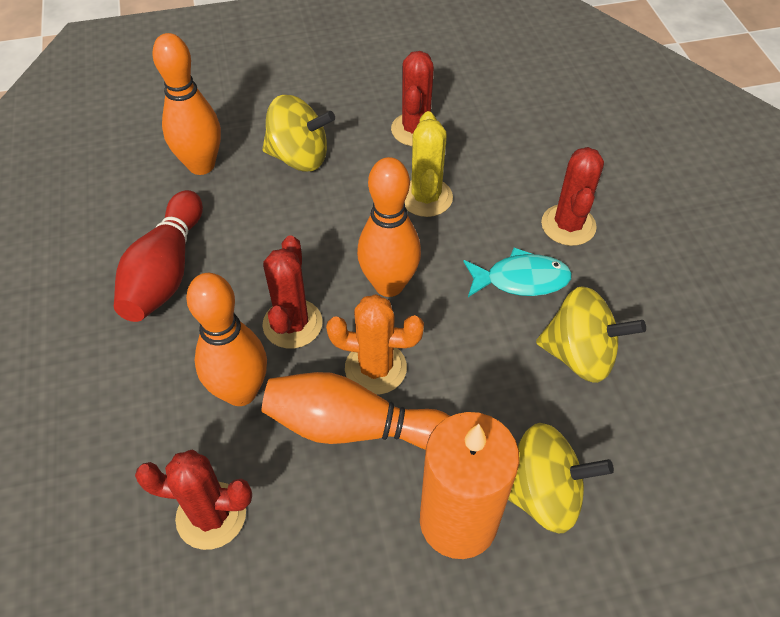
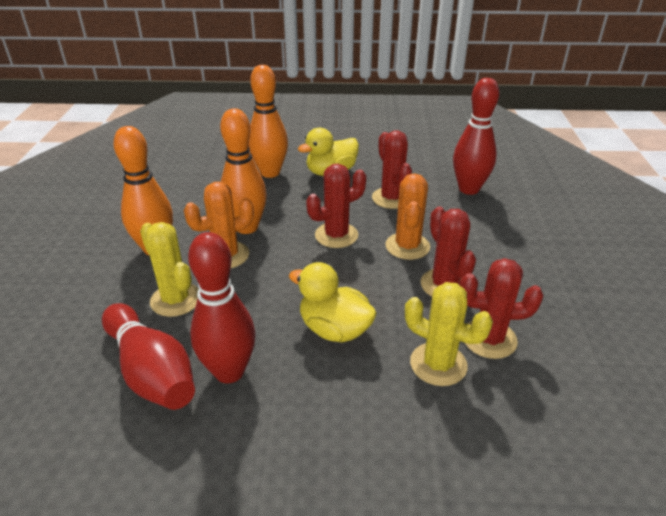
orange bowling pin: 4 -> 3
orange cactus: 1 -> 2
orange candle: 1 -> 0
red bowling pin: 1 -> 3
turquoise fish: 1 -> 0
yellow cactus: 1 -> 2
yellow duck: 0 -> 2
yellow spinning top: 3 -> 0

